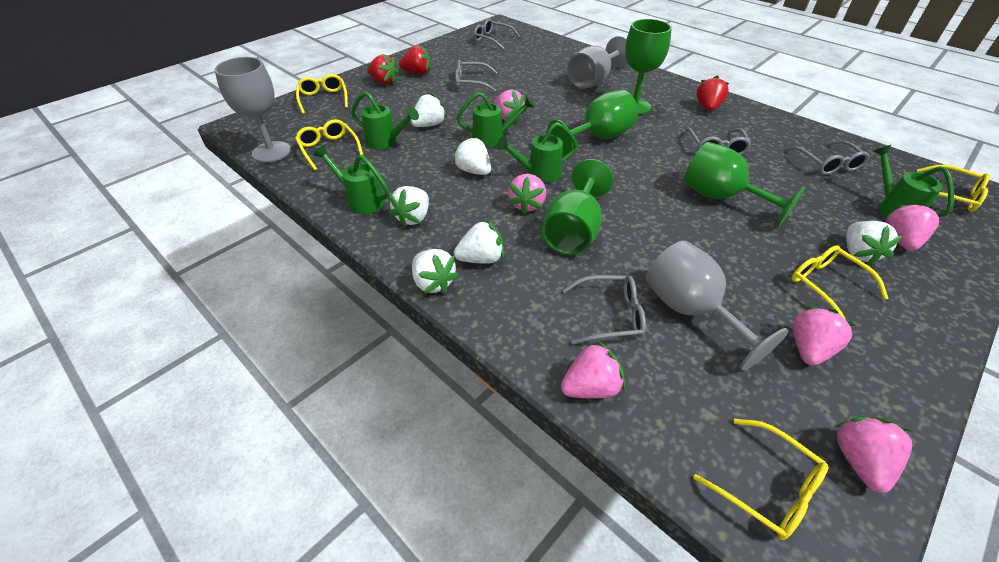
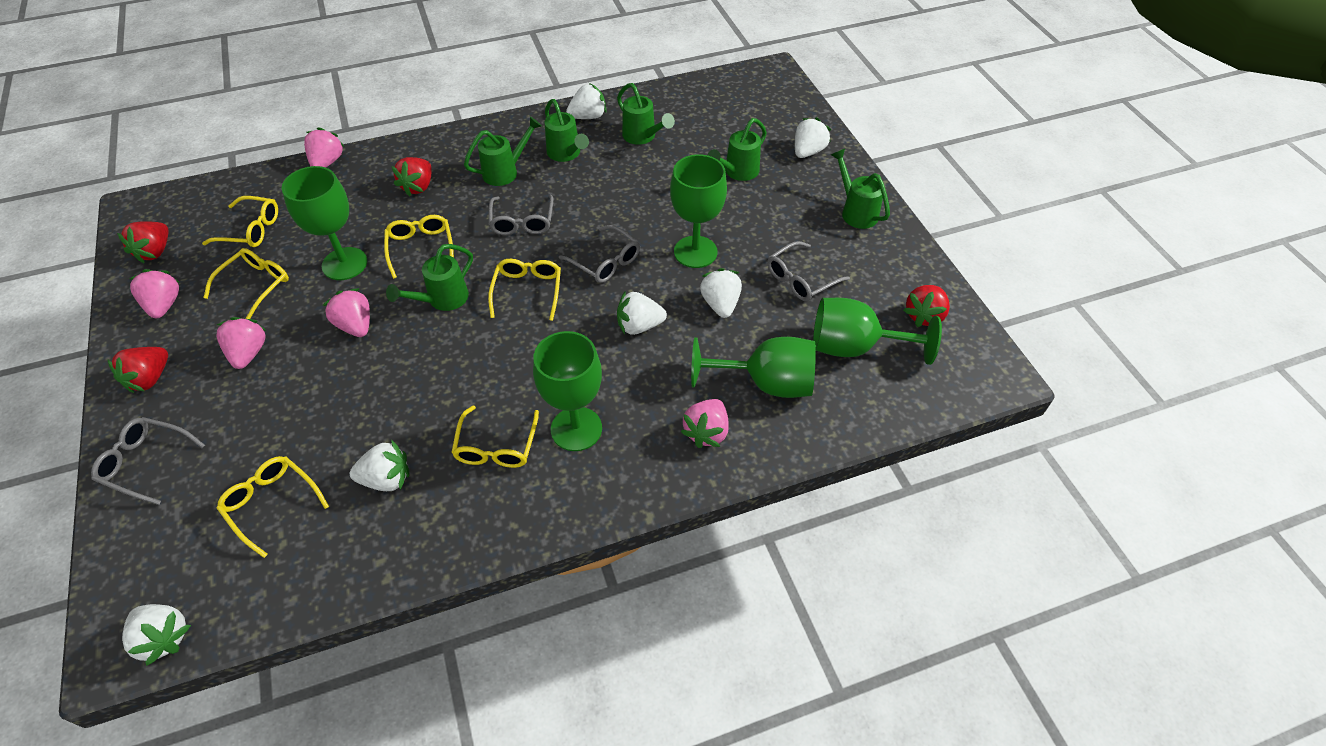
green goblet: 4 -> 5
green watering can: 5 -> 6
grey glasses: 5 -> 4
grey goblet: 3 -> 0
pink strawberry: 6 -> 5
red strawberry: 3 -> 4
yellow glasses: 5 -> 6

